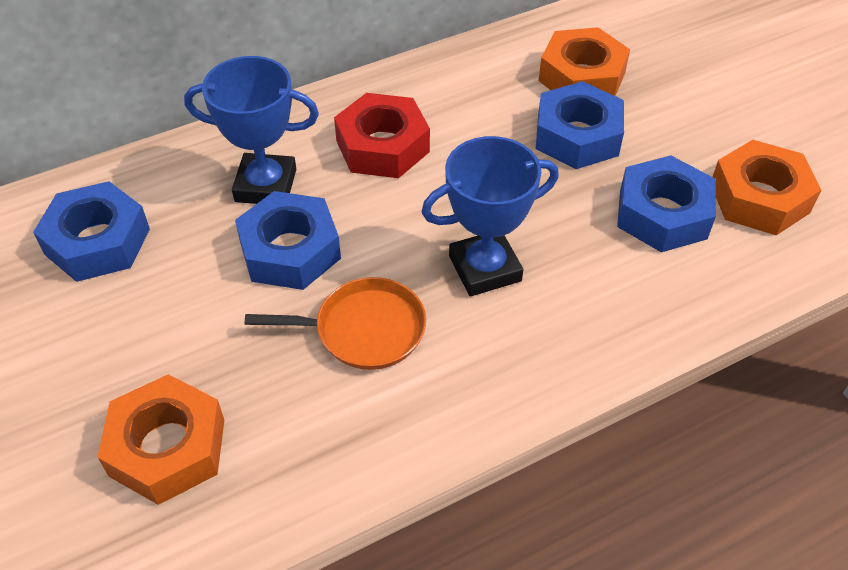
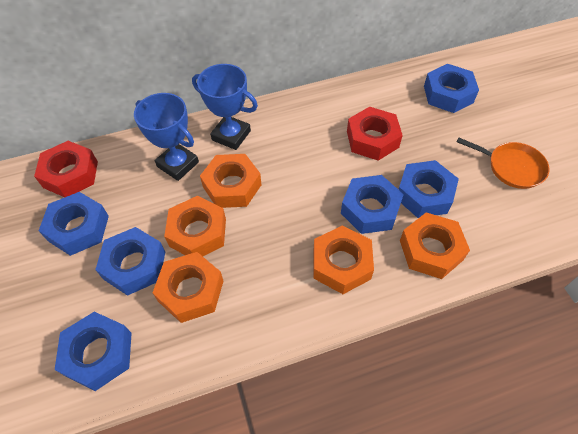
blue nut: 4 -> 6
orange nut: 3 -> 5
red nut: 1 -> 2

